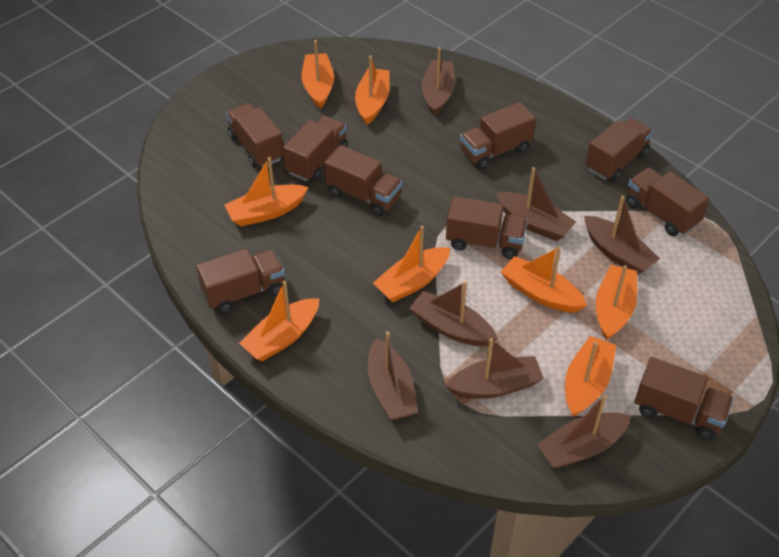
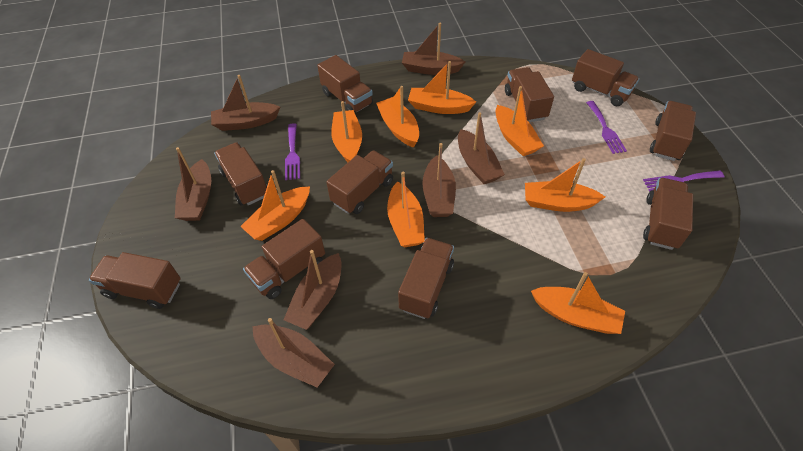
brown truck: 9 -> 10
purple fork: 0 -> 3

